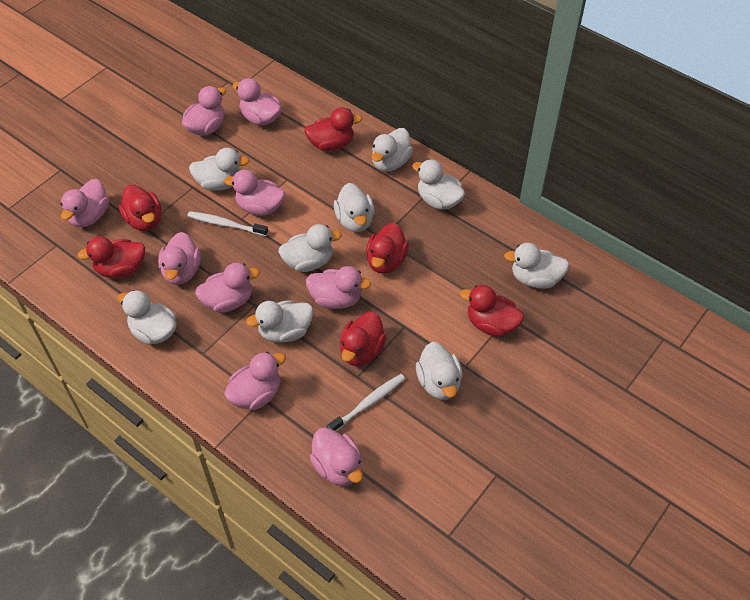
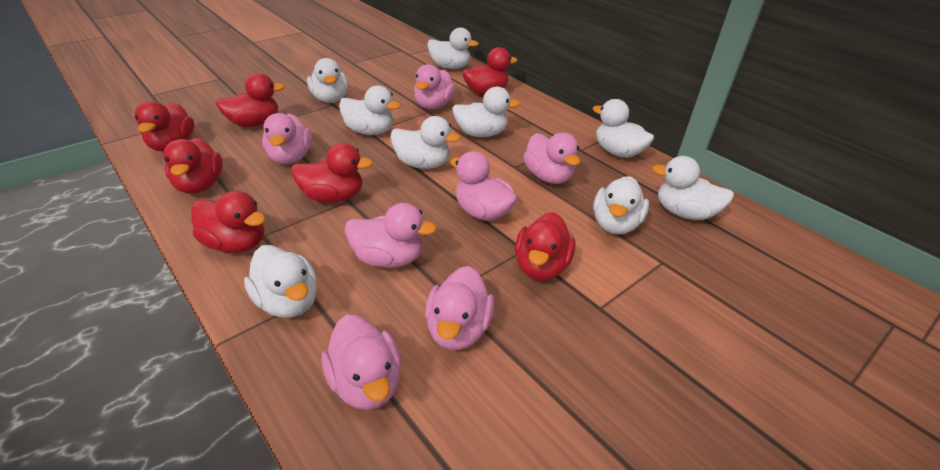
pink duck: 9 -> 7
red duck: 6 -> 7
white toothbrush: 2 -> 0

